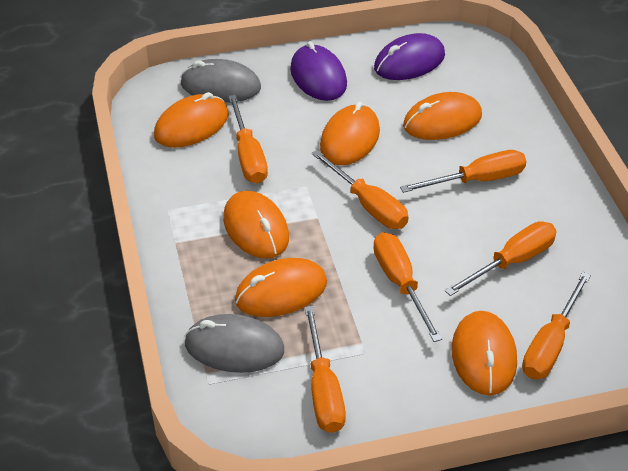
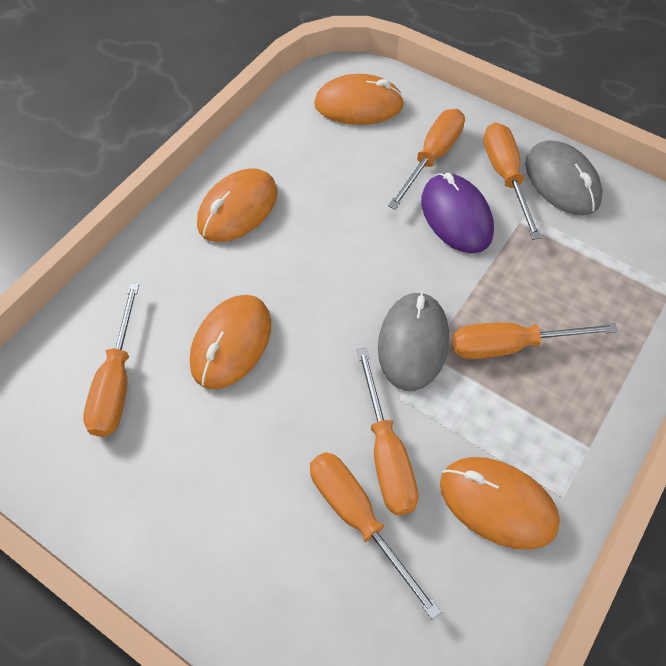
orange mouse: 6 -> 4
orange screwdriver: 7 -> 6
purple mouse: 2 -> 1

